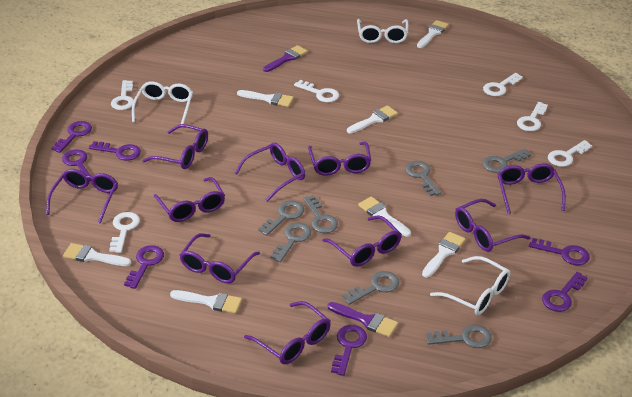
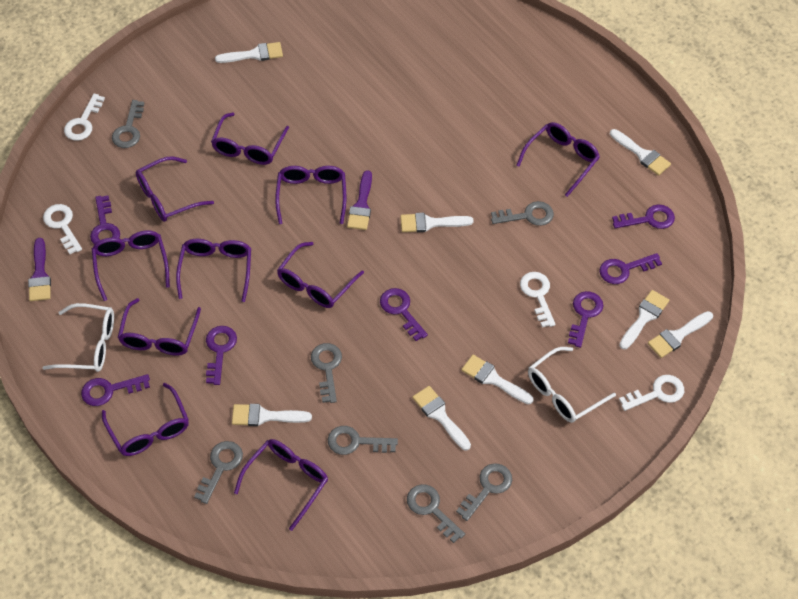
white brush: 7 -> 8
white glasses: 3 -> 2
white key: 6 -> 4

